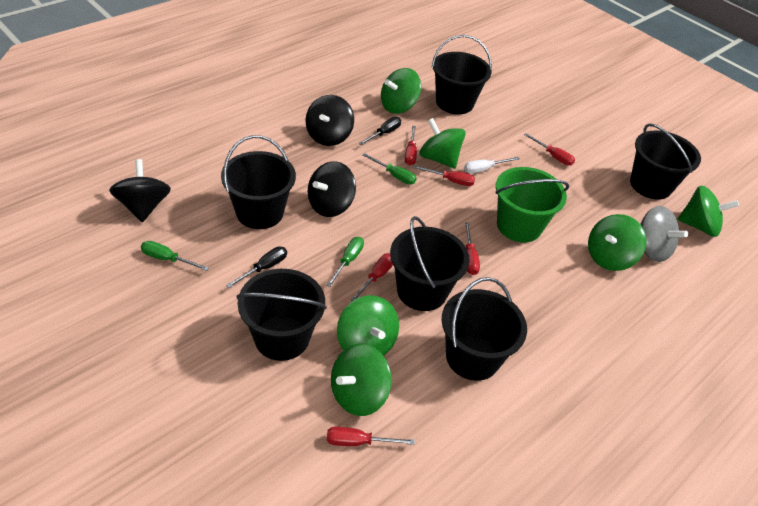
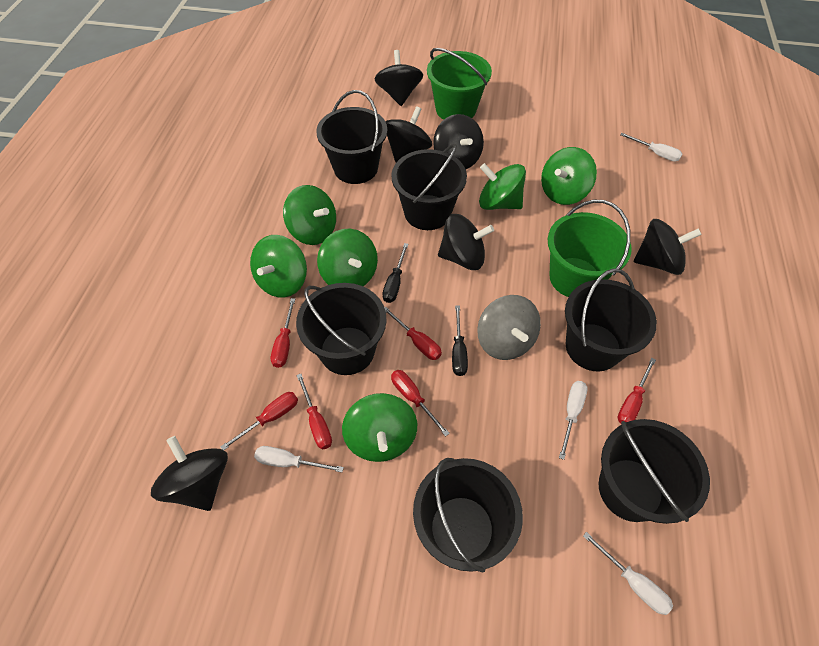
black spinning top: 3 -> 6
green bucket: 1 -> 2
green screwdriver: 3 -> 0
white screwdriver: 1 -> 4

